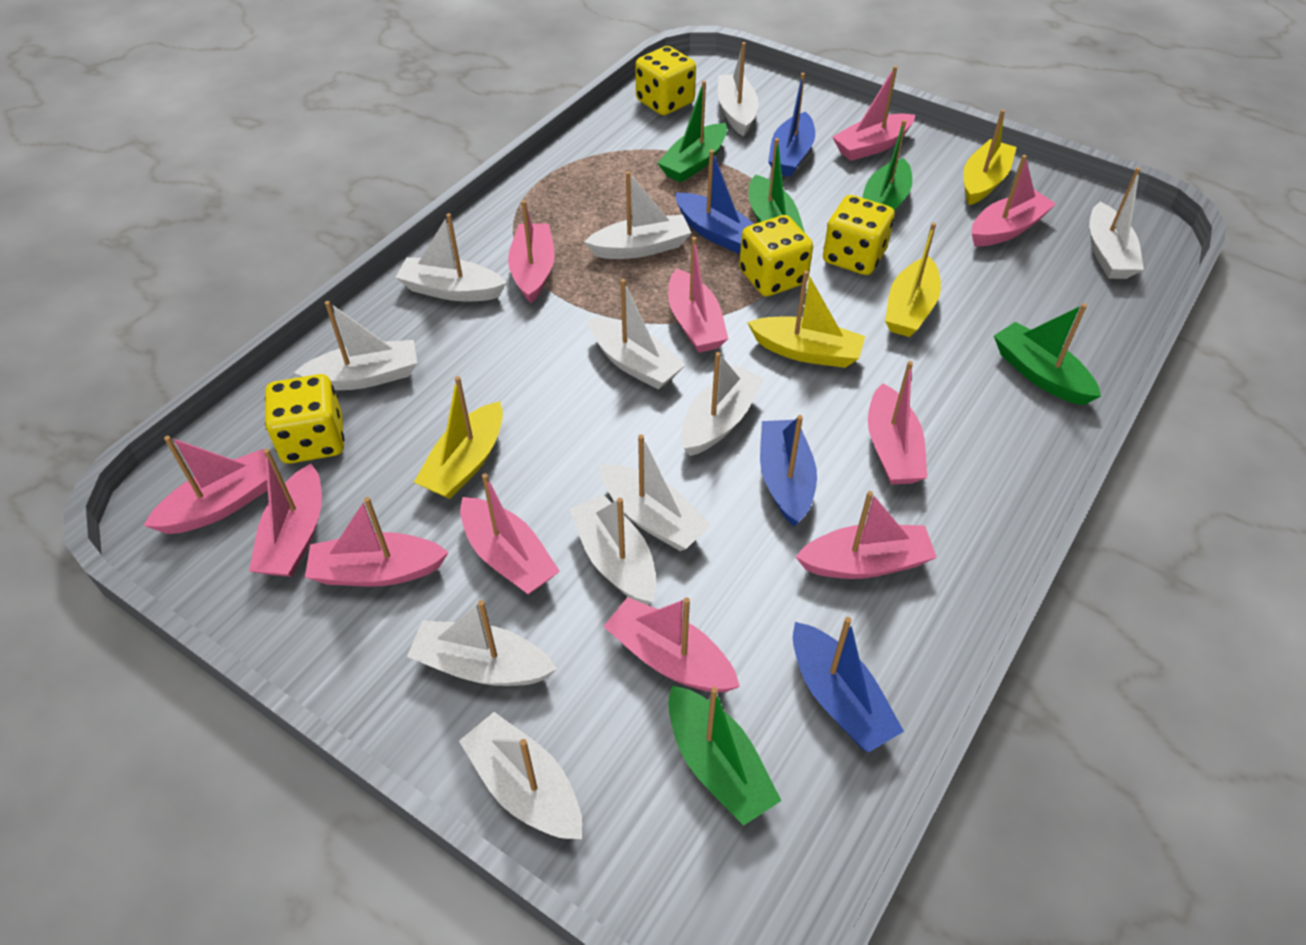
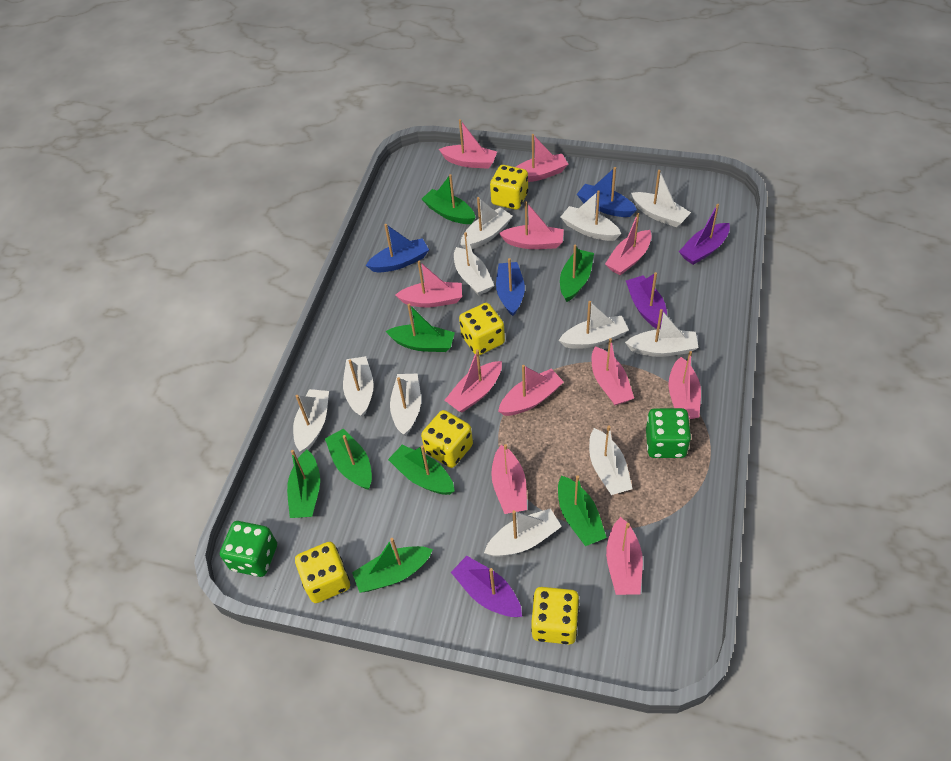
blue boat: 4 -> 3
green boat: 5 -> 8
green dice: 0 -> 2
purple boat: 0 -> 3
yellow boat: 4 -> 0
yellow dice: 4 -> 5

